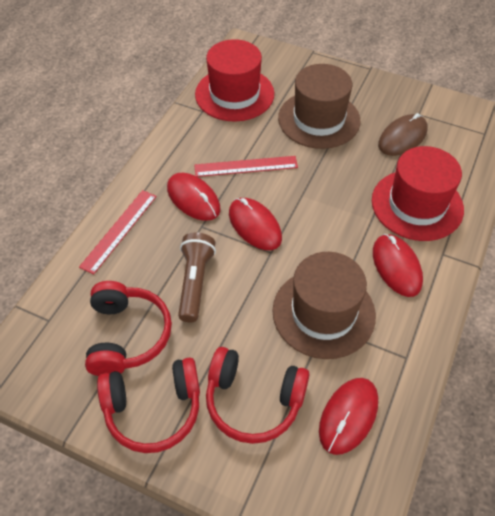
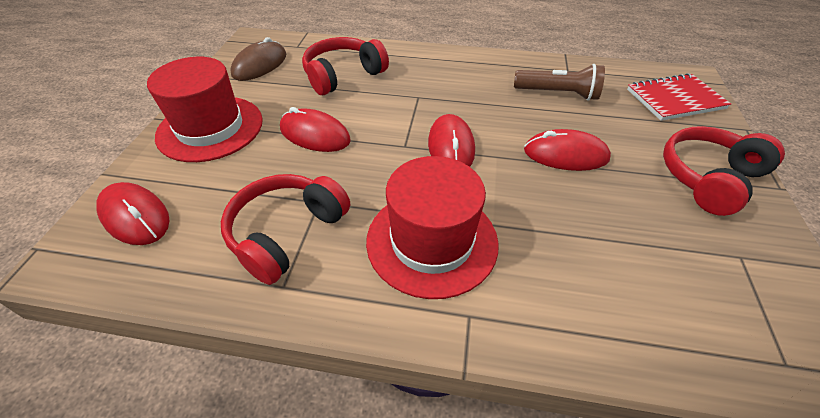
brown hat: 2 -> 0
red notebook: 0 -> 1
red ruler: 2 -> 0

